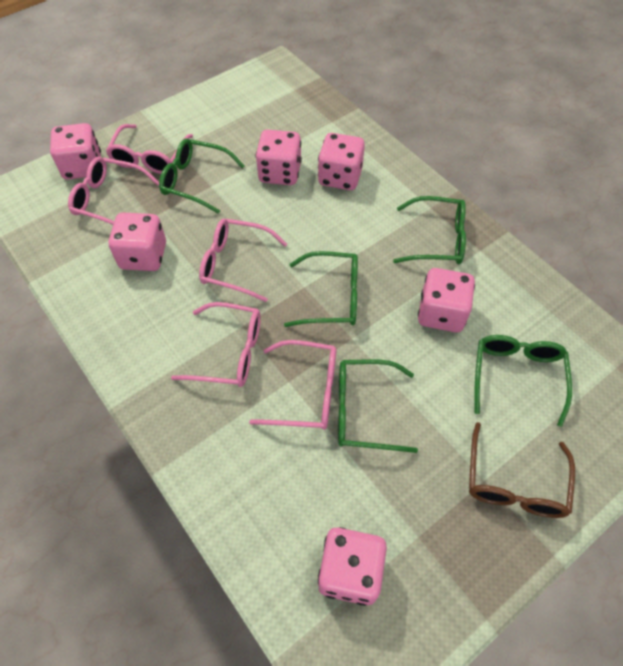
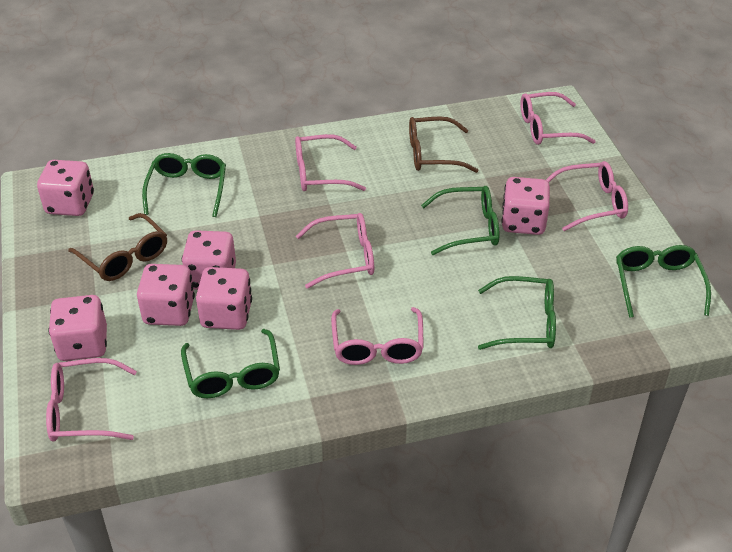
brown glasses: 1 -> 2
pink glasses: 5 -> 6

